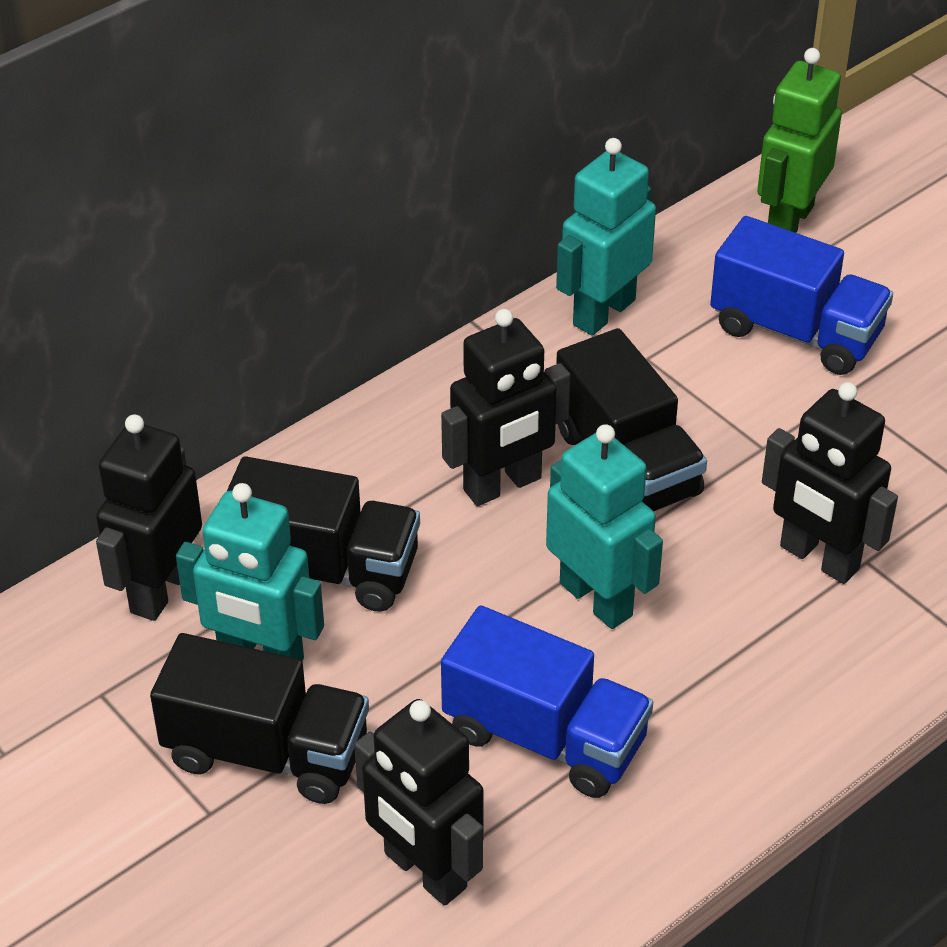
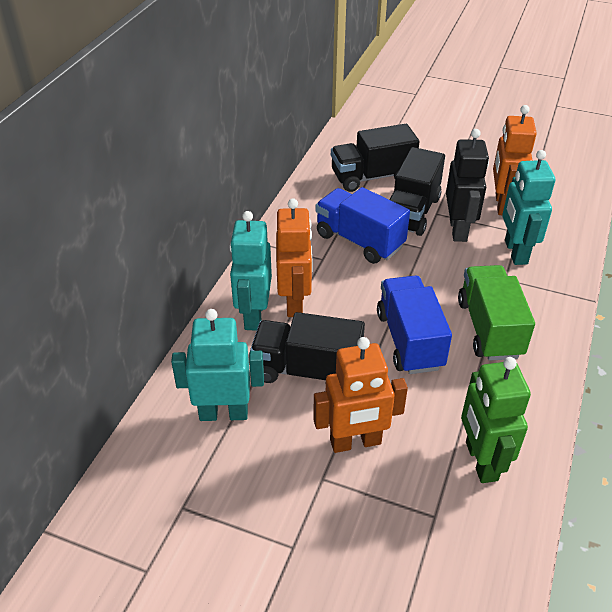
black robot: 4 -> 1
green truck: 0 -> 1
orange robot: 0 -> 3

